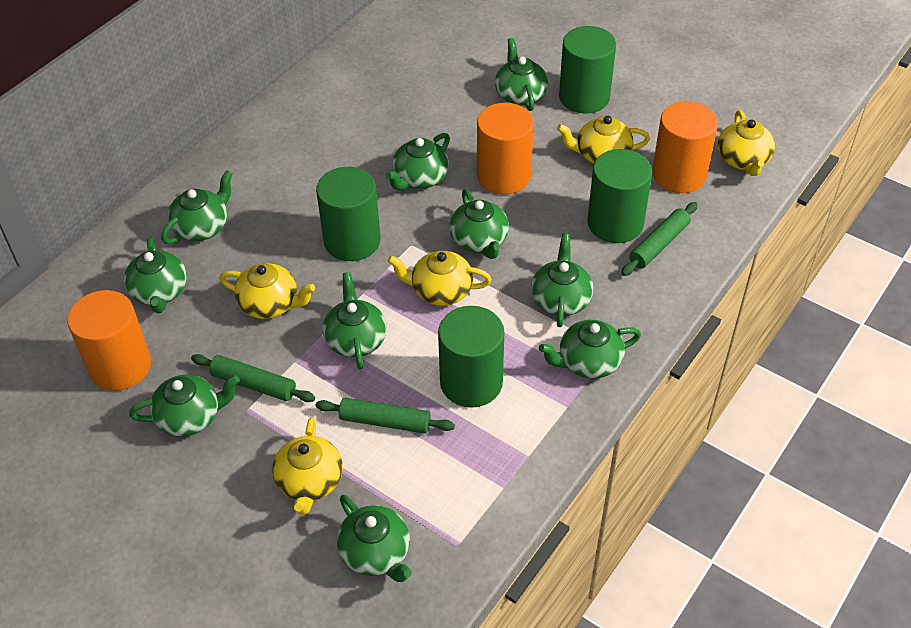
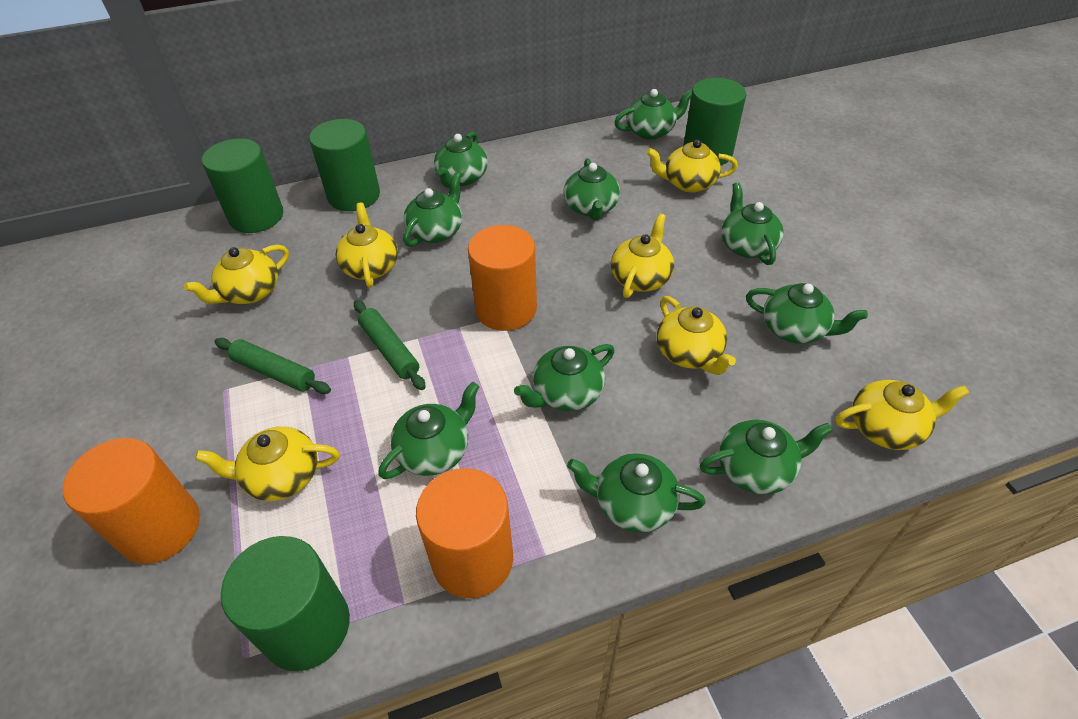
green rolling pin: 3 -> 2
yellow teapot: 5 -> 7

